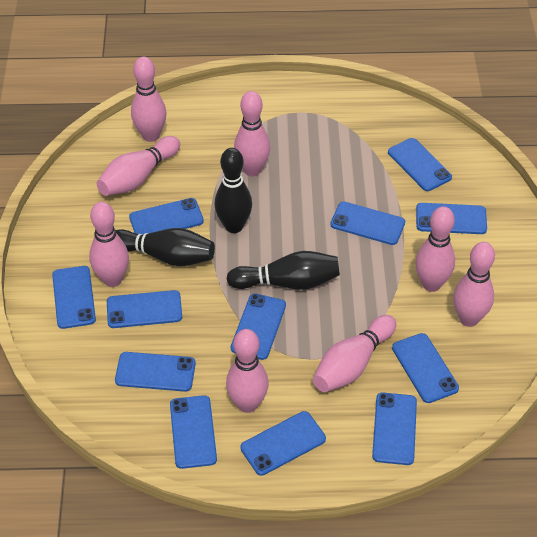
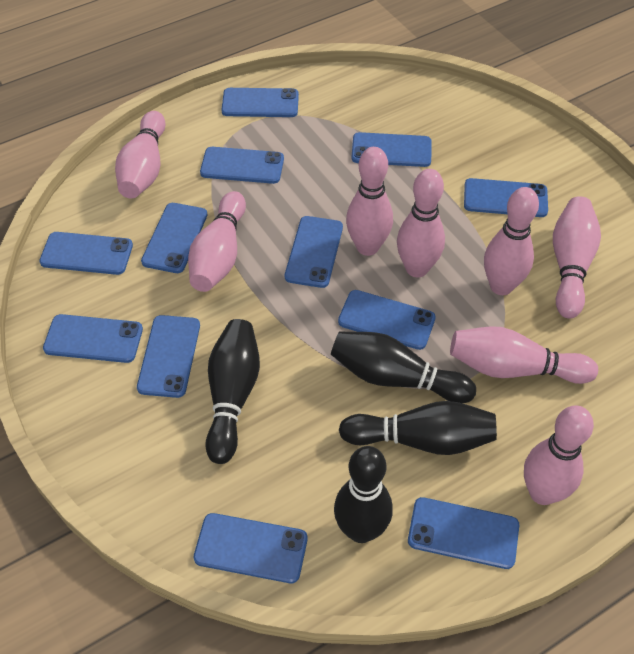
black bowling pin: 3 -> 4

